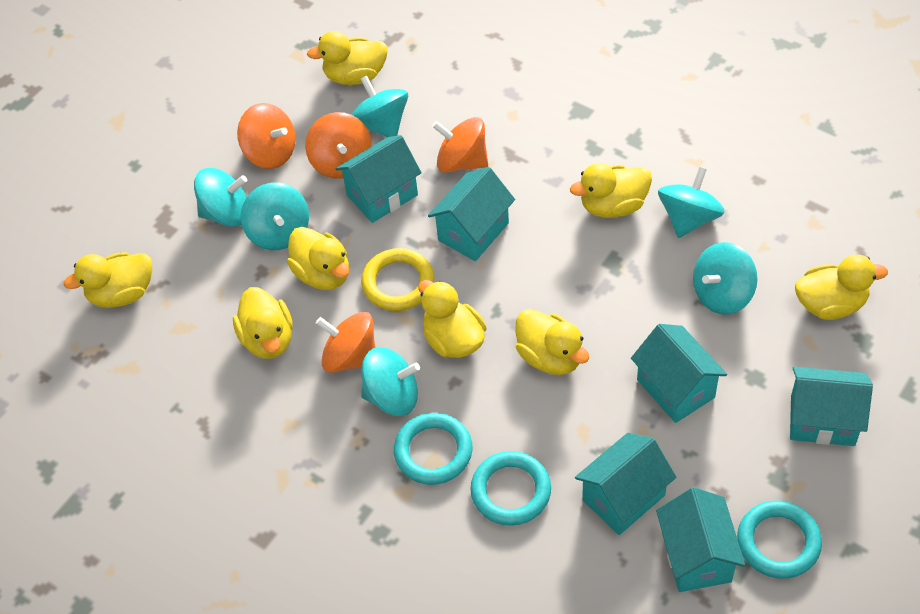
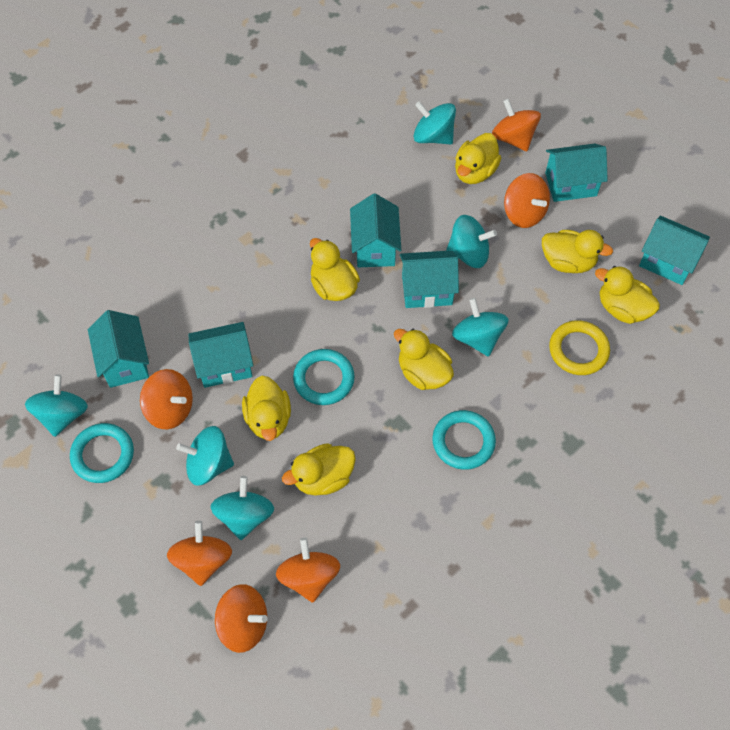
orange spinning top: 4 -> 6
yellow duck: 8 -> 7

